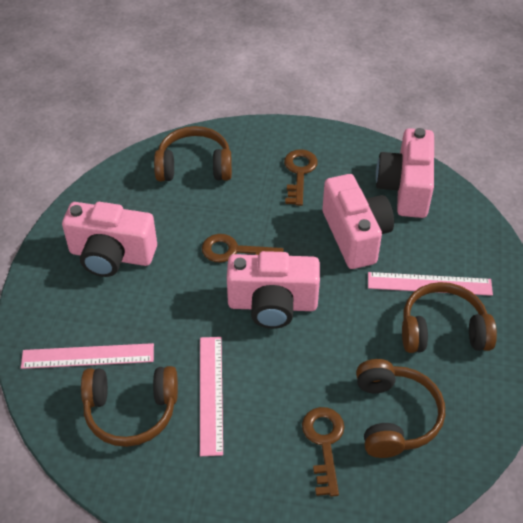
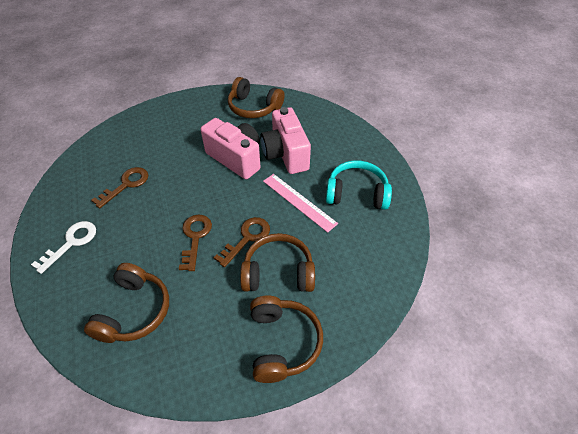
pink camera: 4 -> 2
pink ruler: 3 -> 1
turquoise headphones: 0 -> 1
white key: 0 -> 1

